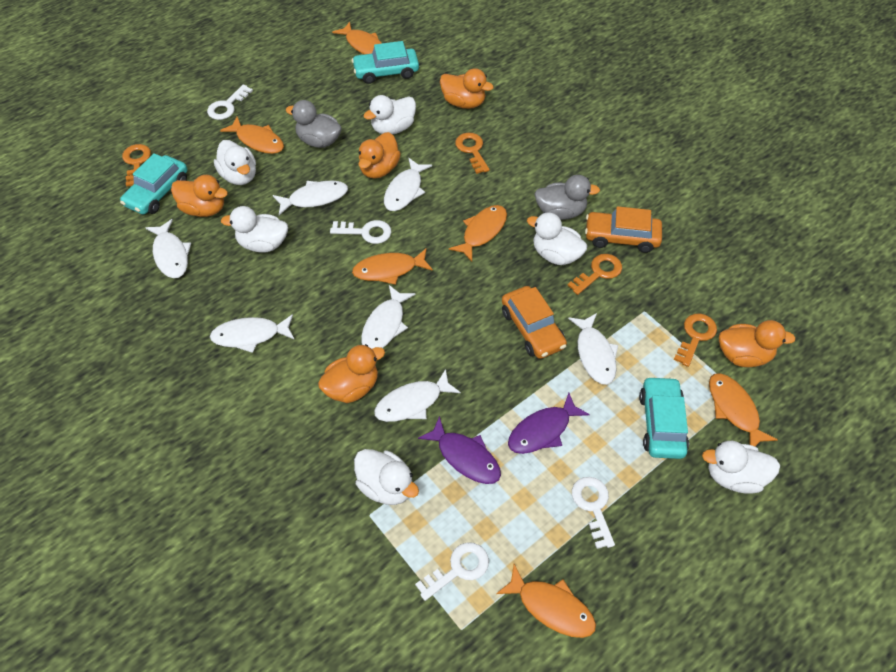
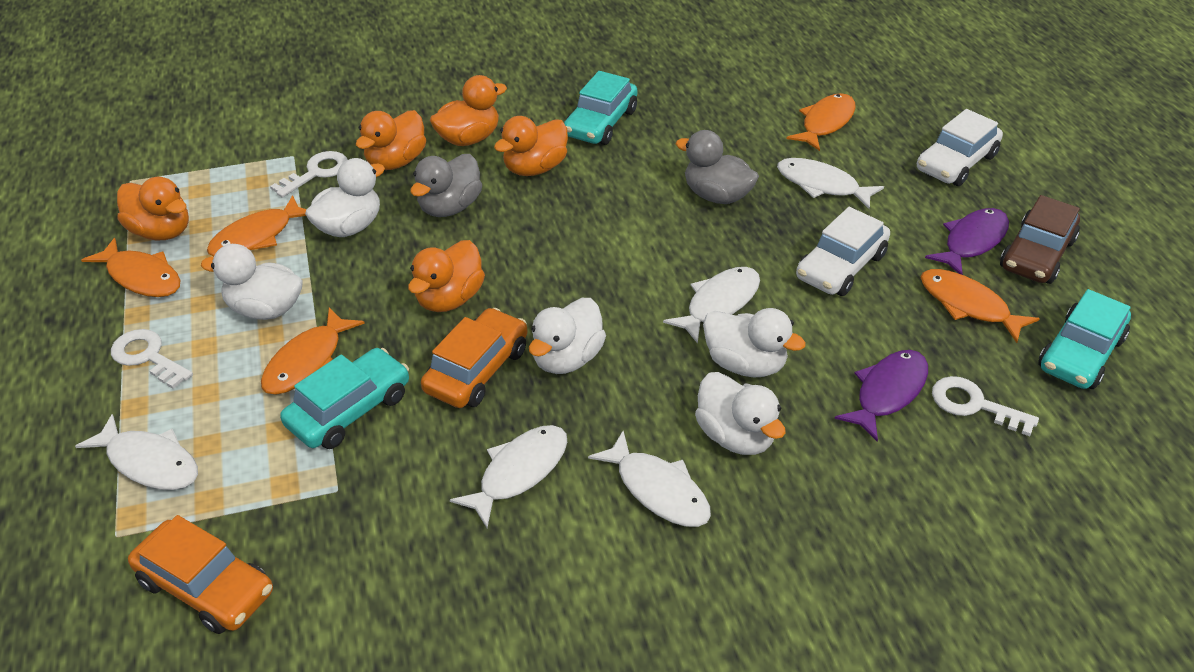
brown car: 0 -> 1
orange fish: 6 -> 5
orange key: 4 -> 0
white car: 0 -> 2
white duck: 6 -> 5
white fish: 7 -> 5
white key: 4 -> 3

